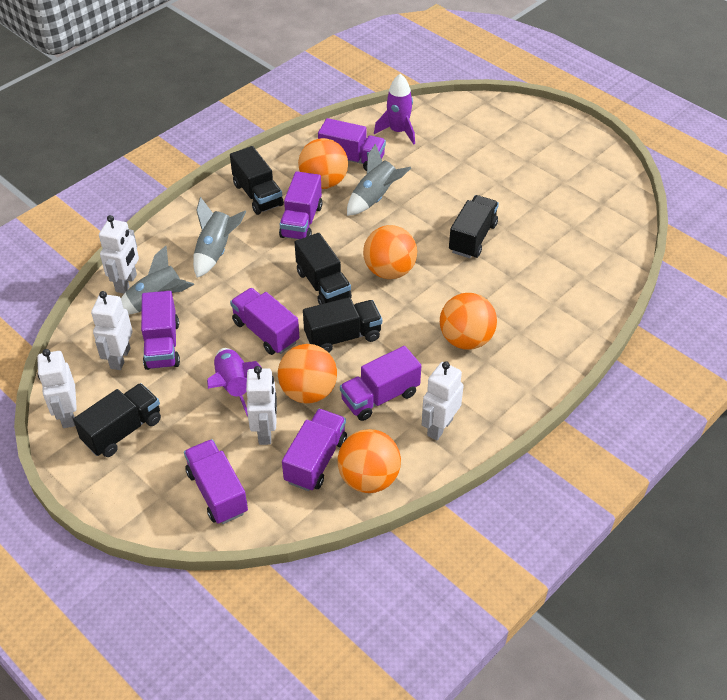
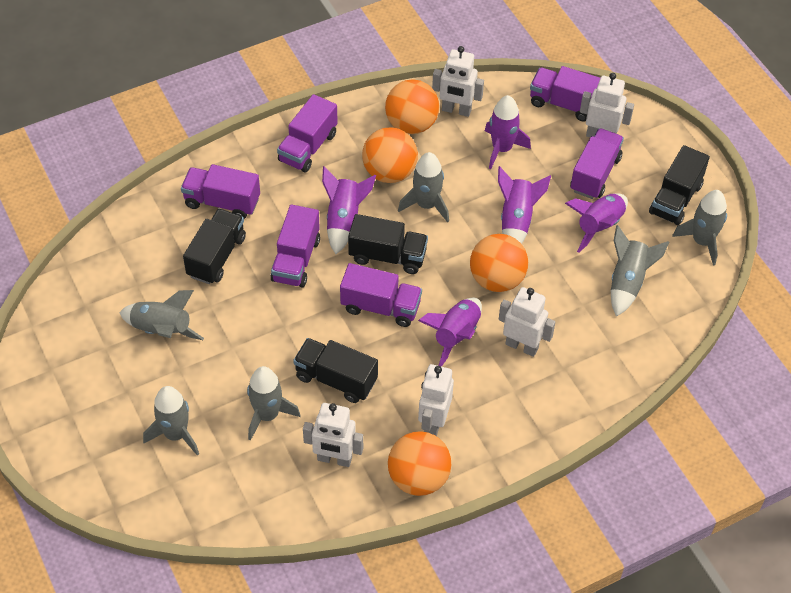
black truck: 5 -> 4
grey rocket: 3 -> 6
orange ball: 5 -> 4
purple rocket: 2 -> 5
purple truck: 7 -> 6

